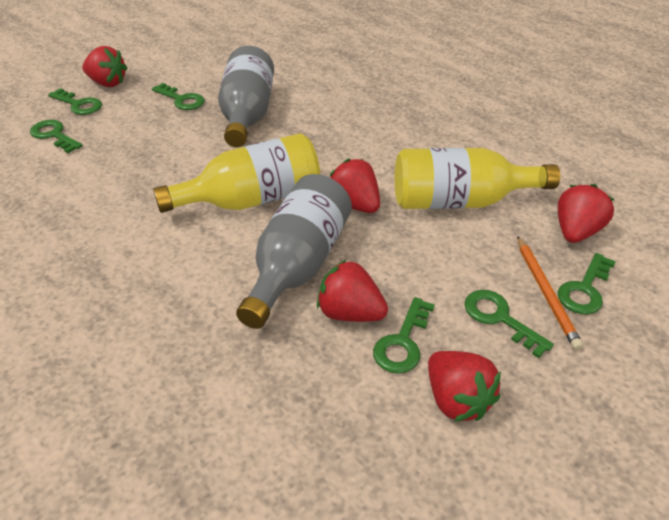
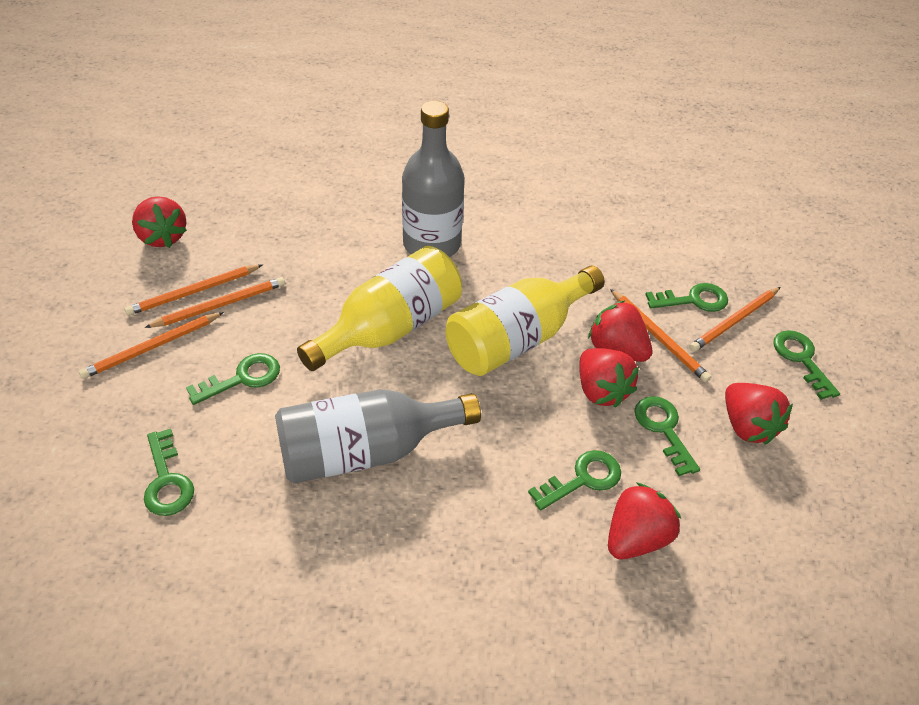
orange pencil: 1 -> 5

